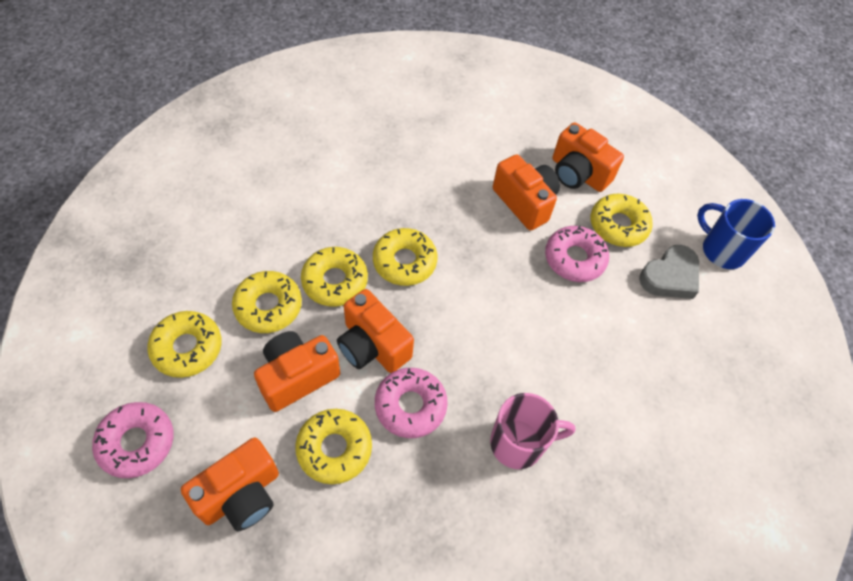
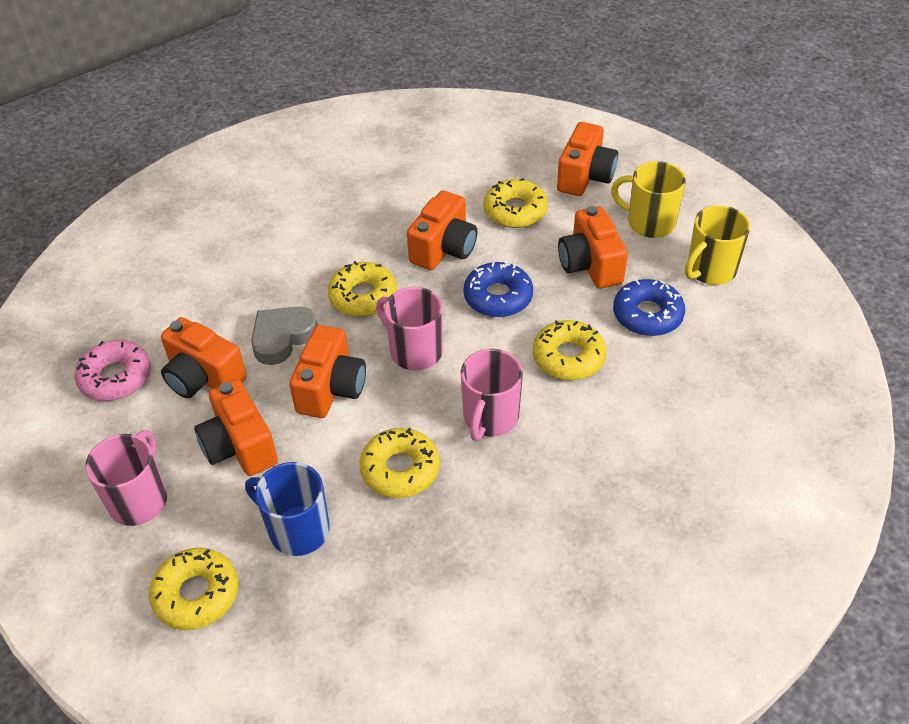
blue donut: 0 -> 2
orange camera: 5 -> 6
pink donut: 3 -> 1
pink mug: 1 -> 3
yellow donut: 6 -> 5
yellow mug: 0 -> 2

